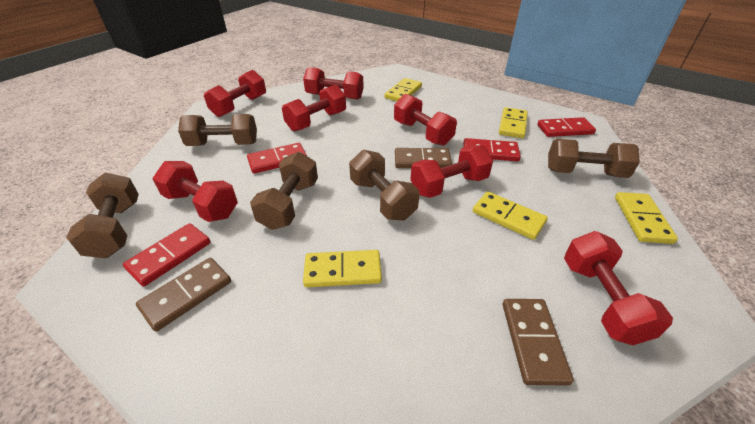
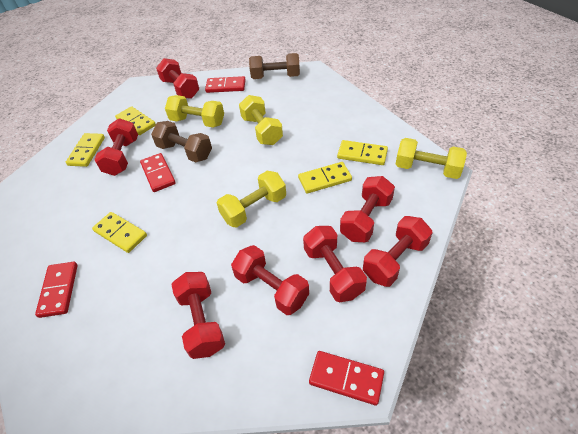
brown domino: 3 -> 0
brown dumbbell: 5 -> 2
yellow dumbbell: 0 -> 4

